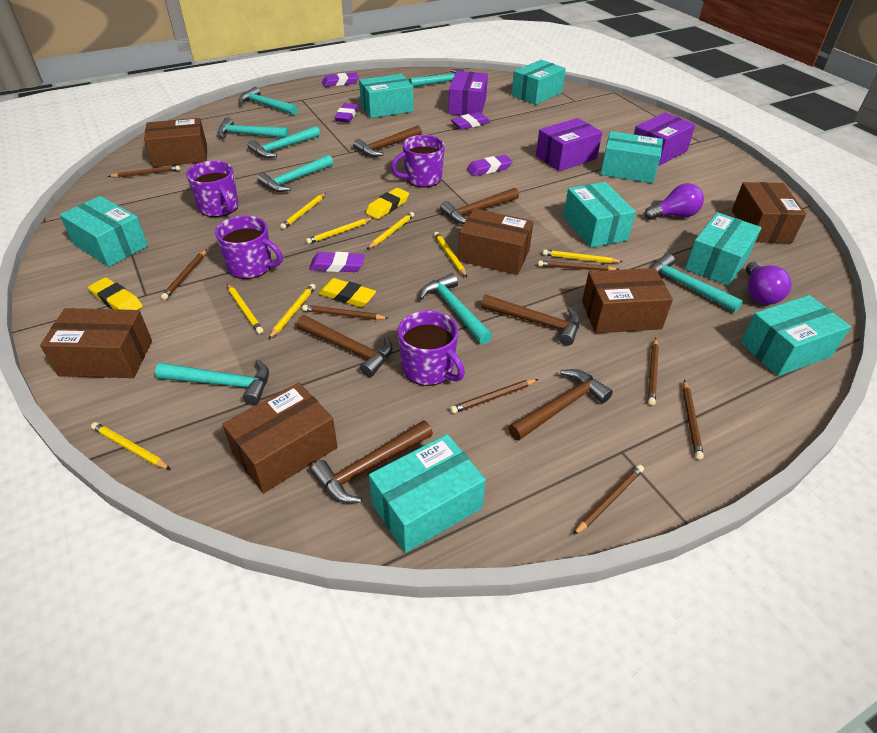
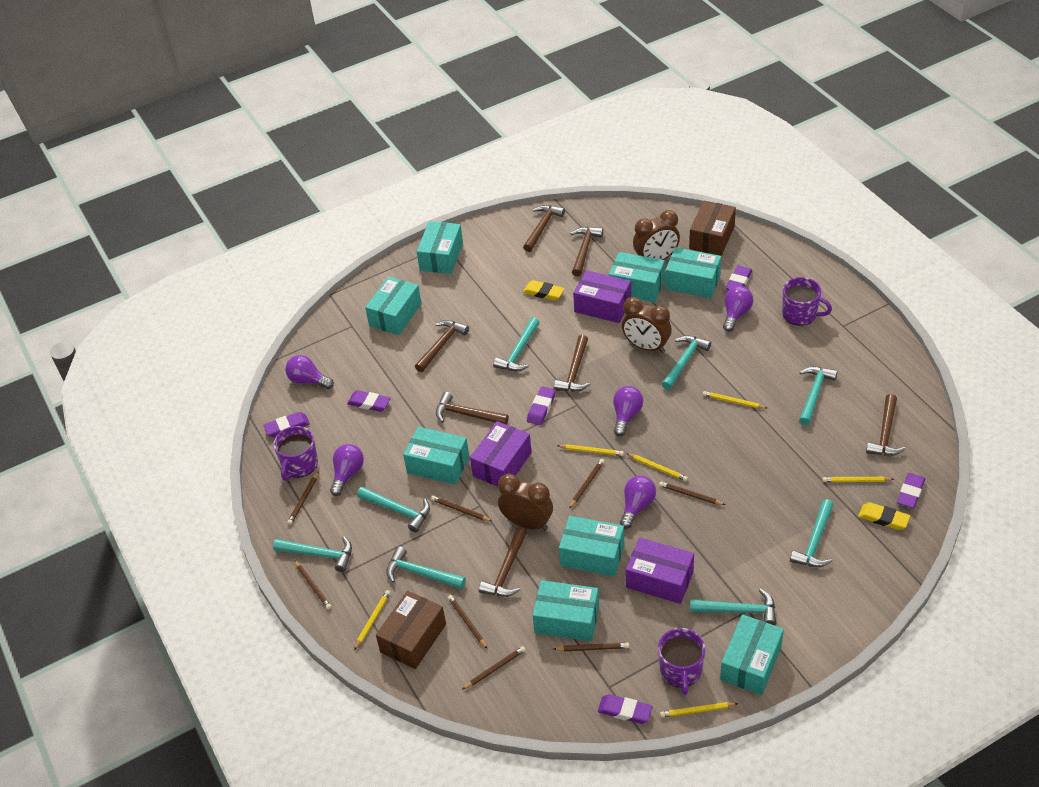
brown box: 6 -> 2
brown clock: 0 -> 3
brown hammer: 6 -> 7
purple eraser: 5 -> 6
purple light bulb: 2 -> 5
purple mug: 4 -> 3
yellow eraser: 3 -> 2
yellow pencil: 8 -> 6

